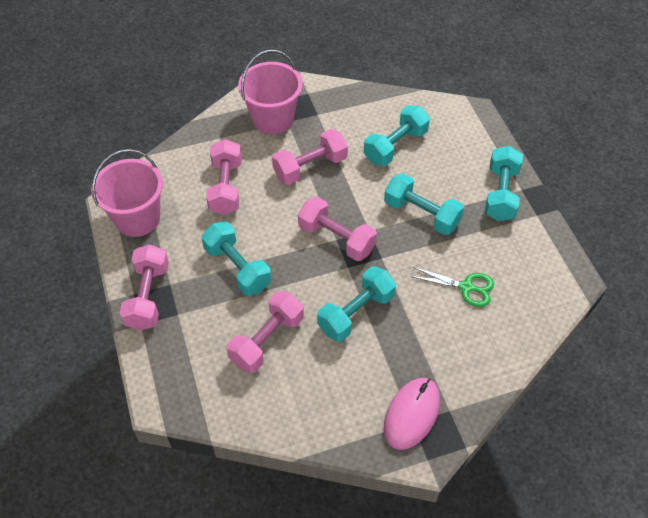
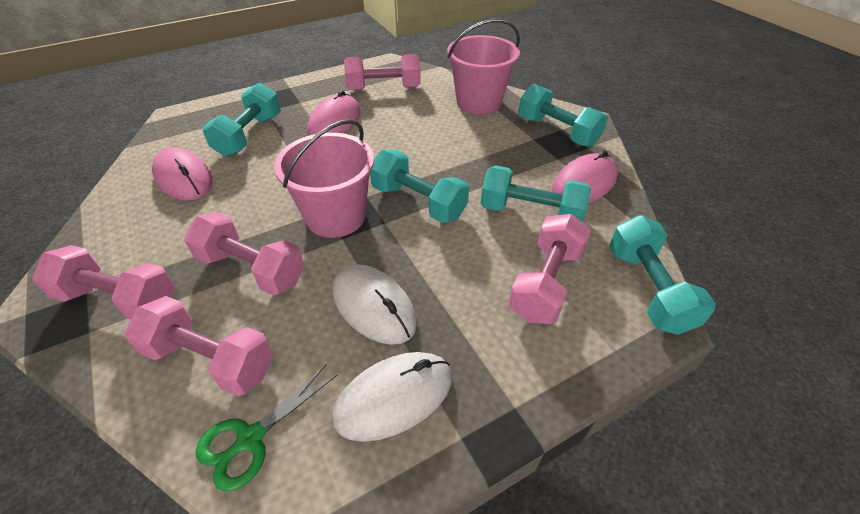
pink mouse: 1 -> 3
white mouse: 0 -> 2

